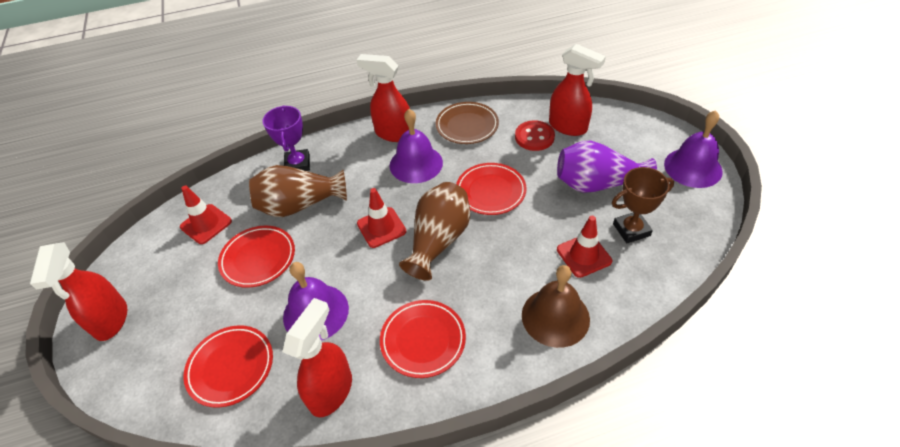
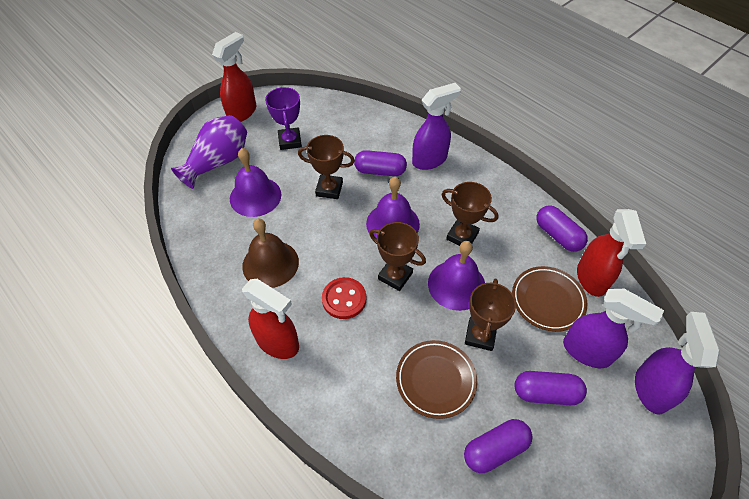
brown plate: 1 -> 2
brown trophy: 1 -> 4
brown vase: 2 -> 0
purple capsule: 0 -> 4
purple spray bottle: 0 -> 3
red plate: 4 -> 0
red spray bottle: 4 -> 3
red traffic cone: 3 -> 0

